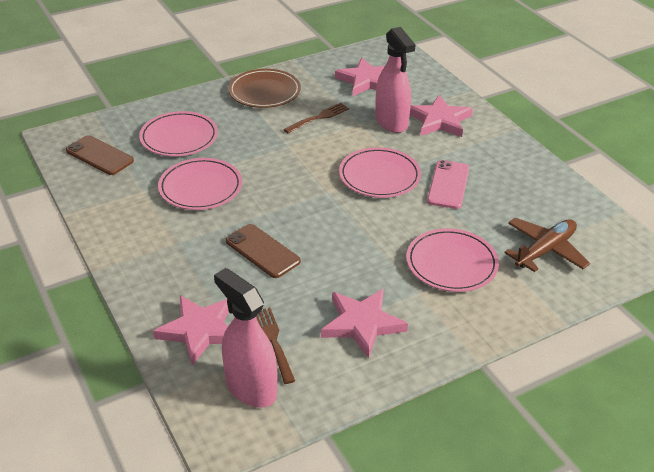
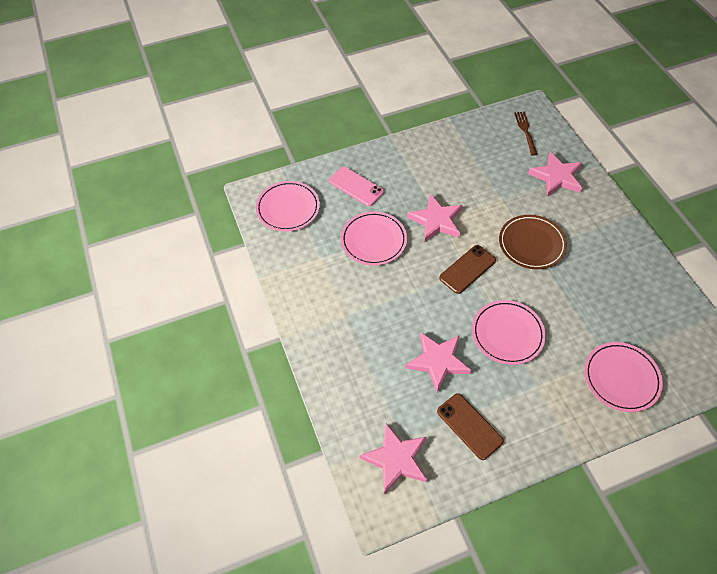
brown fork: 2 -> 1
brown plane: 1 -> 0
pink spray bottle: 2 -> 0

